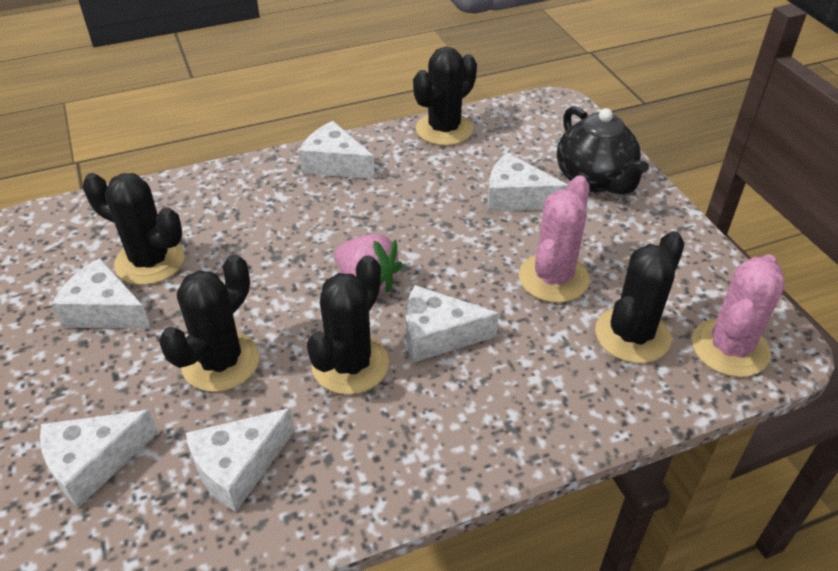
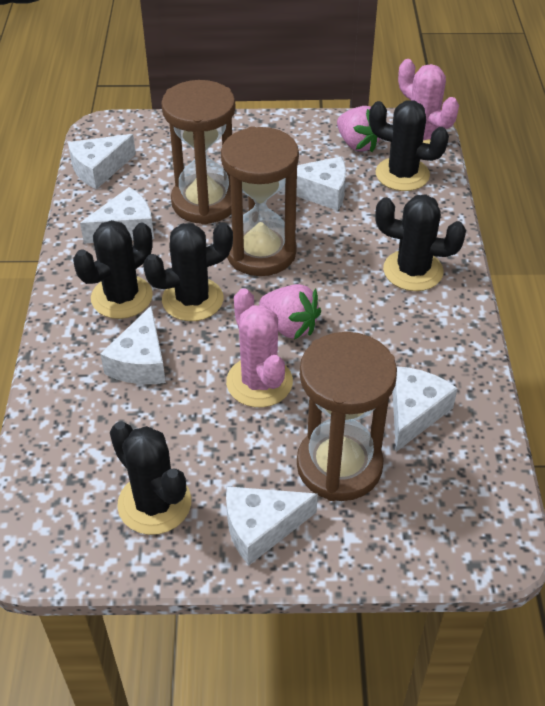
black teapot: 1 -> 0
brown hourglass: 0 -> 3
pink strawberry: 1 -> 2

